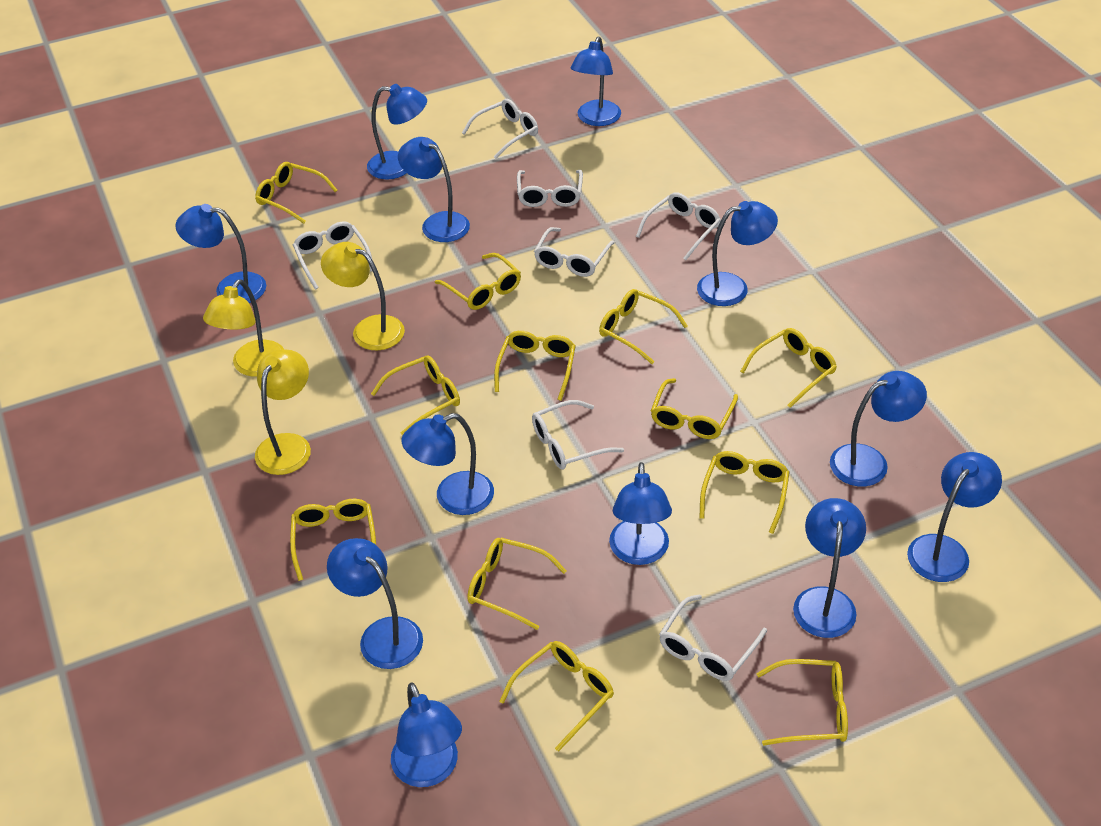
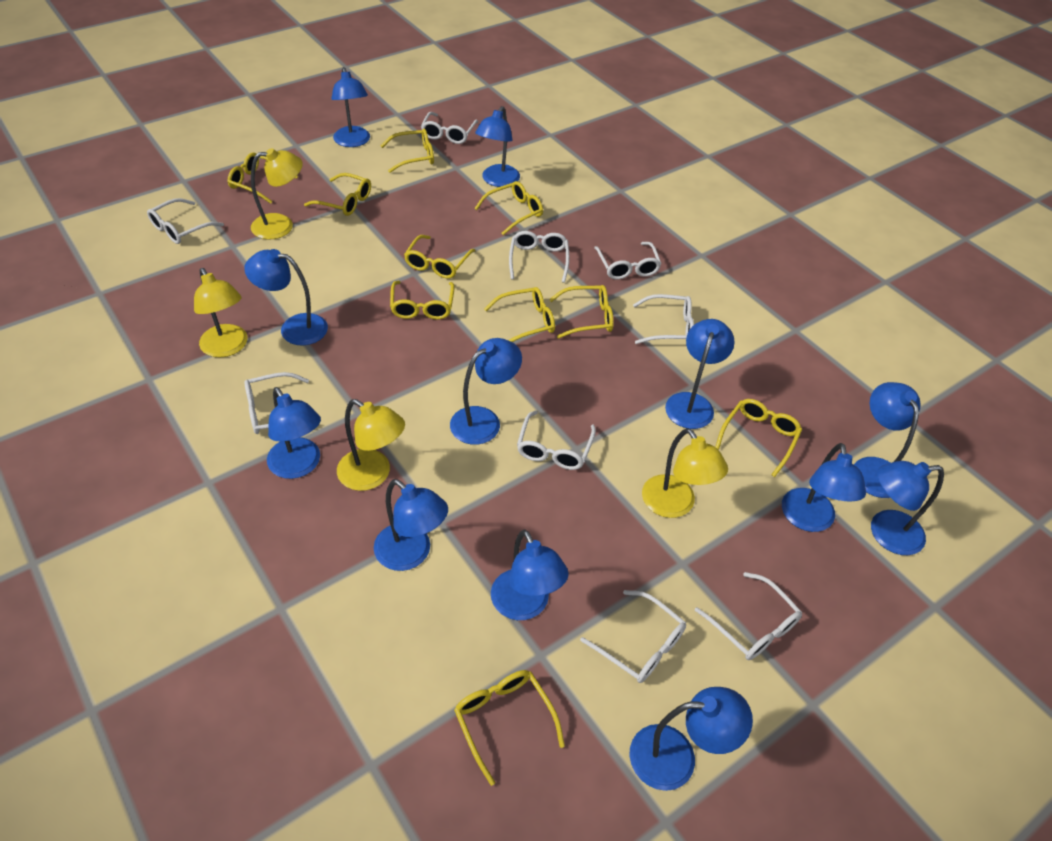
white glasses: 7 -> 9
yellow glasses: 12 -> 10
yellow lamp: 3 -> 4

